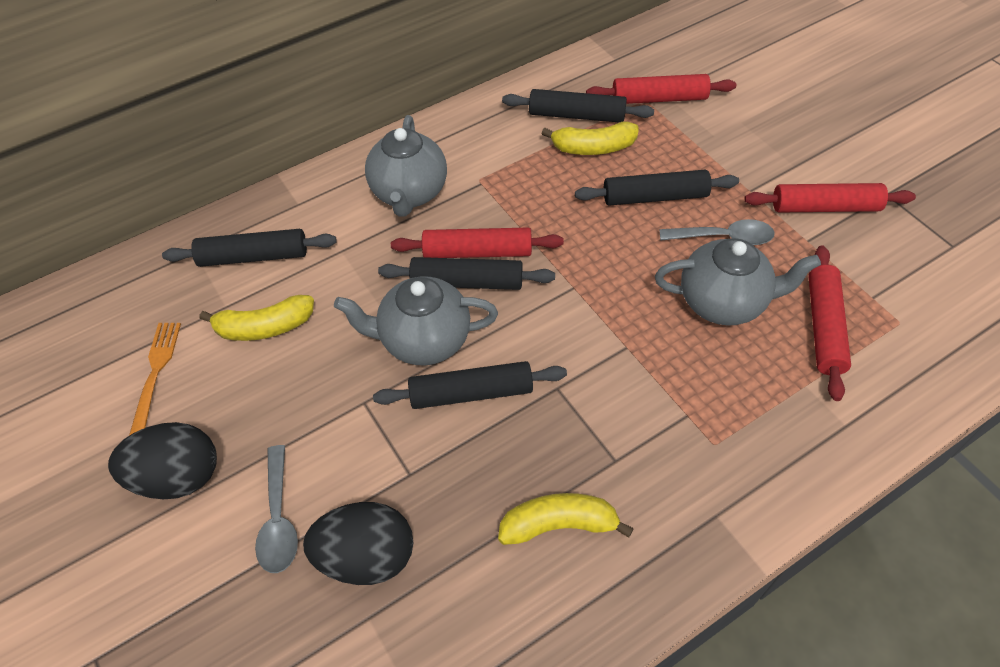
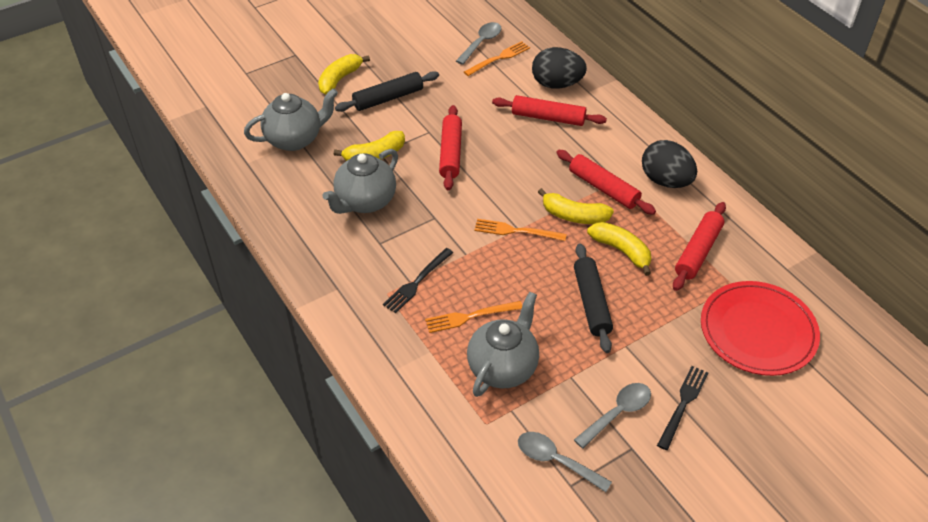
black fork: 0 -> 2
black rolling pin: 5 -> 2
grey spoon: 2 -> 3
orange fork: 1 -> 3
red plate: 0 -> 1
yellow banana: 3 -> 4

